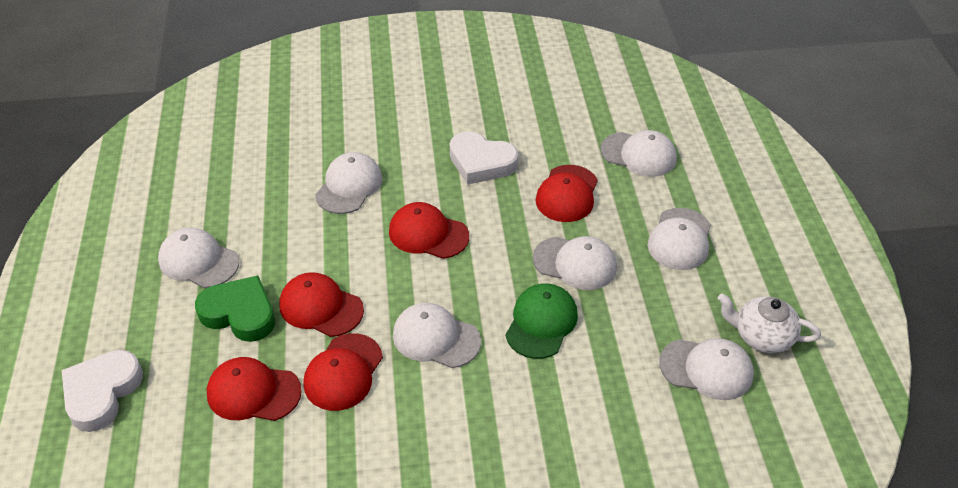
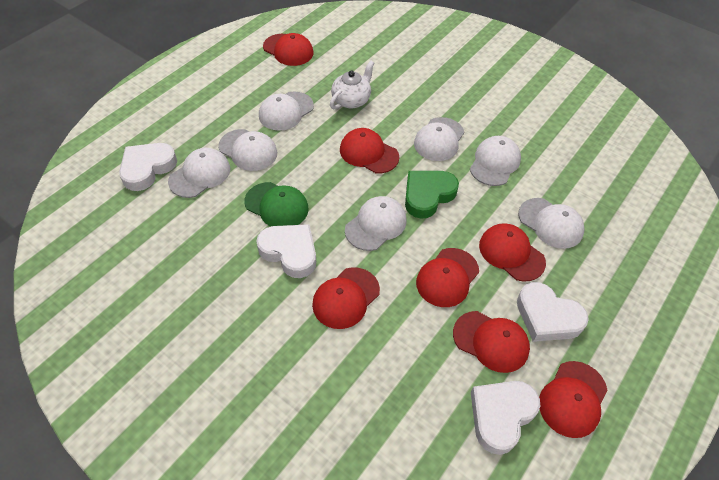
red cap: 5 -> 7
white heart: 2 -> 4

